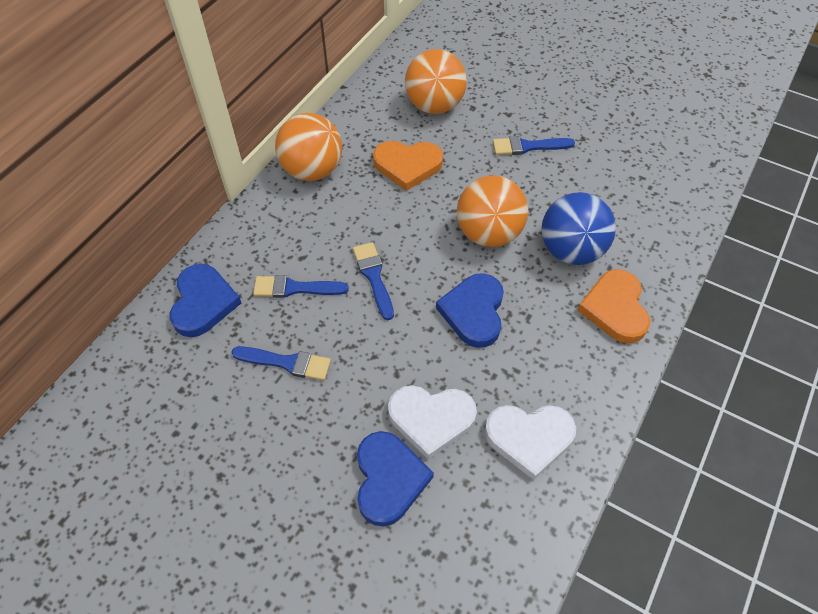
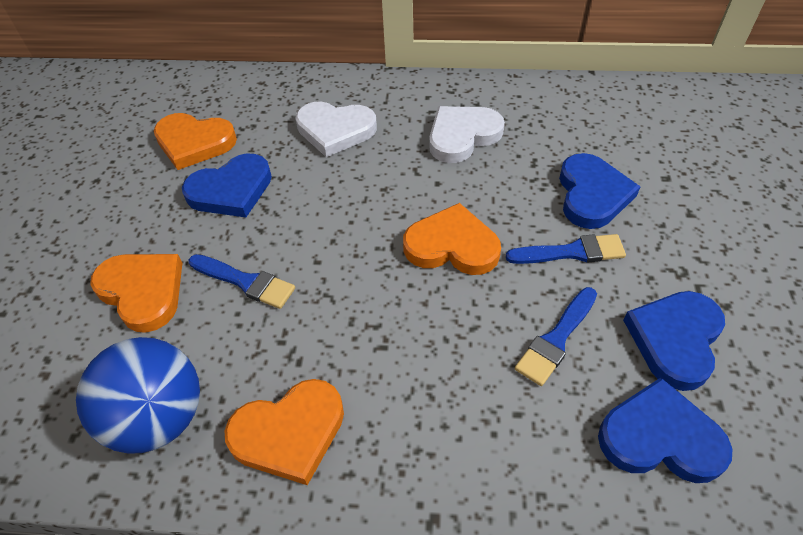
blue brush: 4 -> 3
blue heart: 3 -> 4
orange ball: 3 -> 0
orange heart: 2 -> 4

